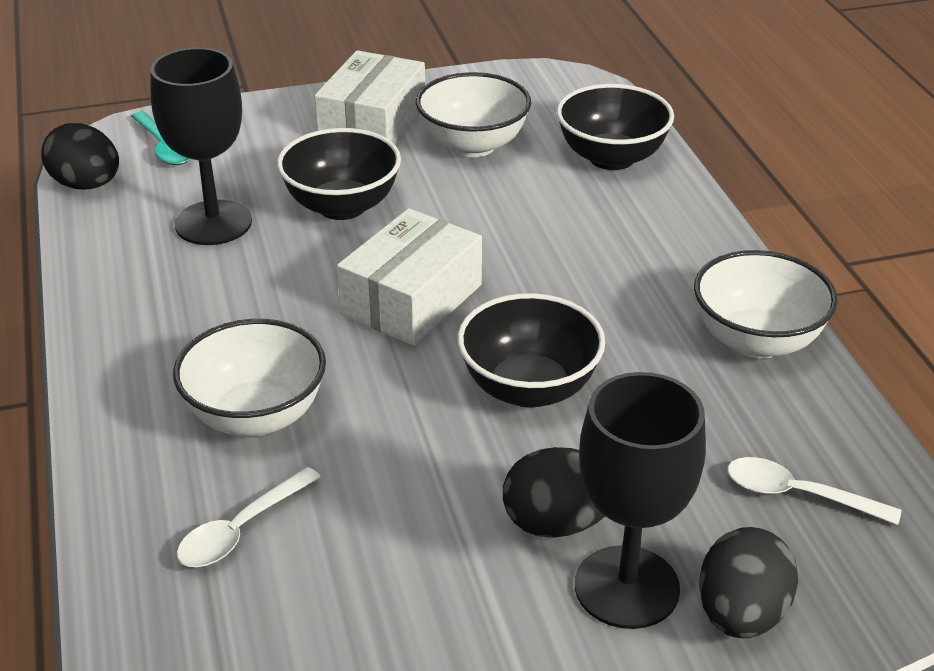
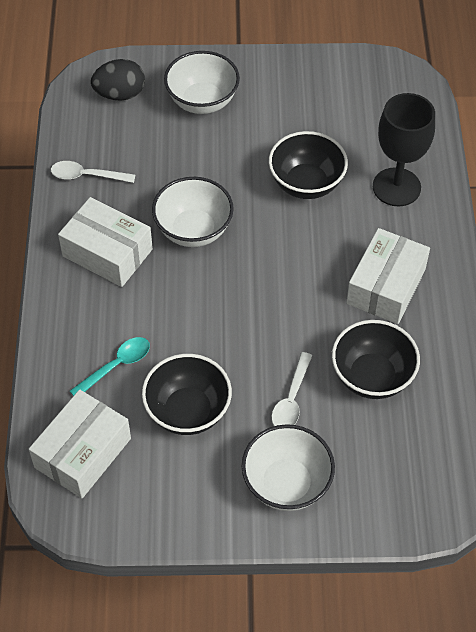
black egg: 3 -> 1
black goblet: 2 -> 1
white box: 2 -> 3

